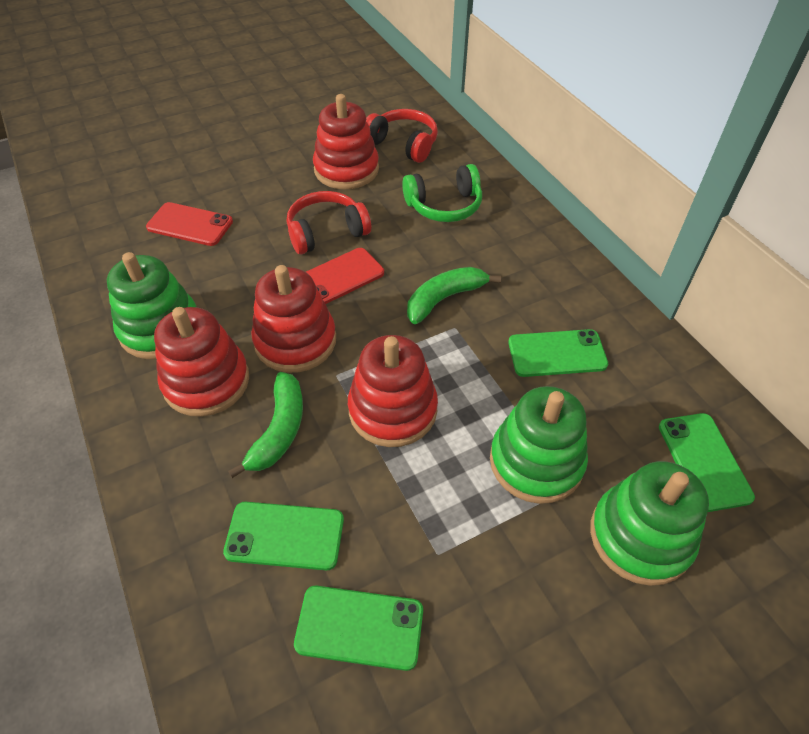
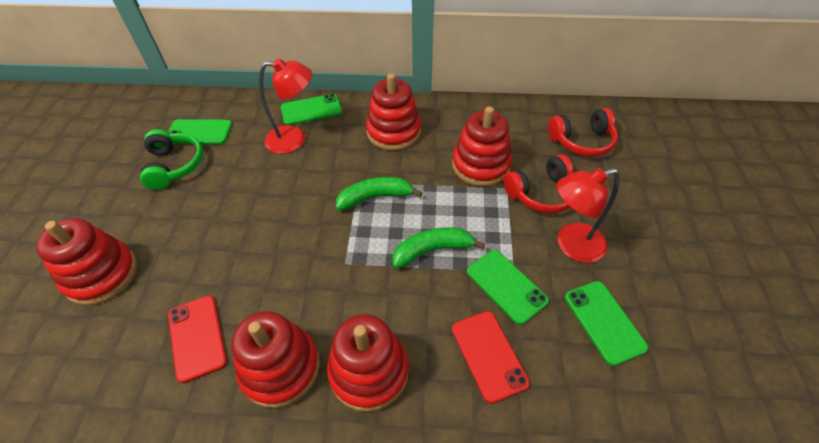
green stacking toy: 3 -> 0
red lamp: 0 -> 2
red stacking toy: 4 -> 5

